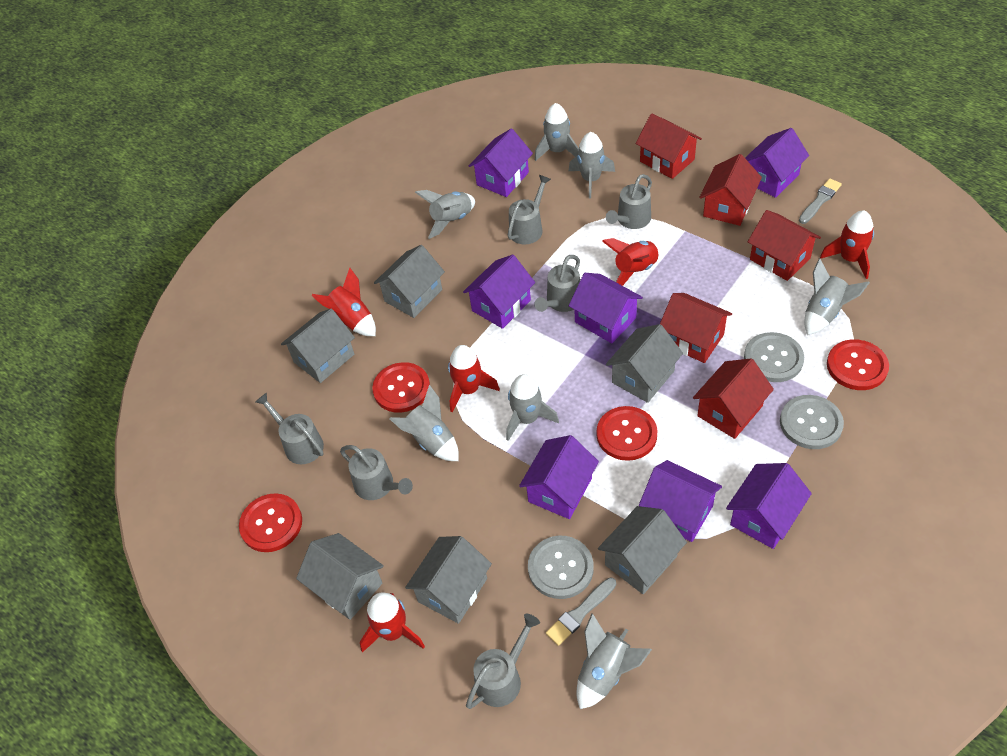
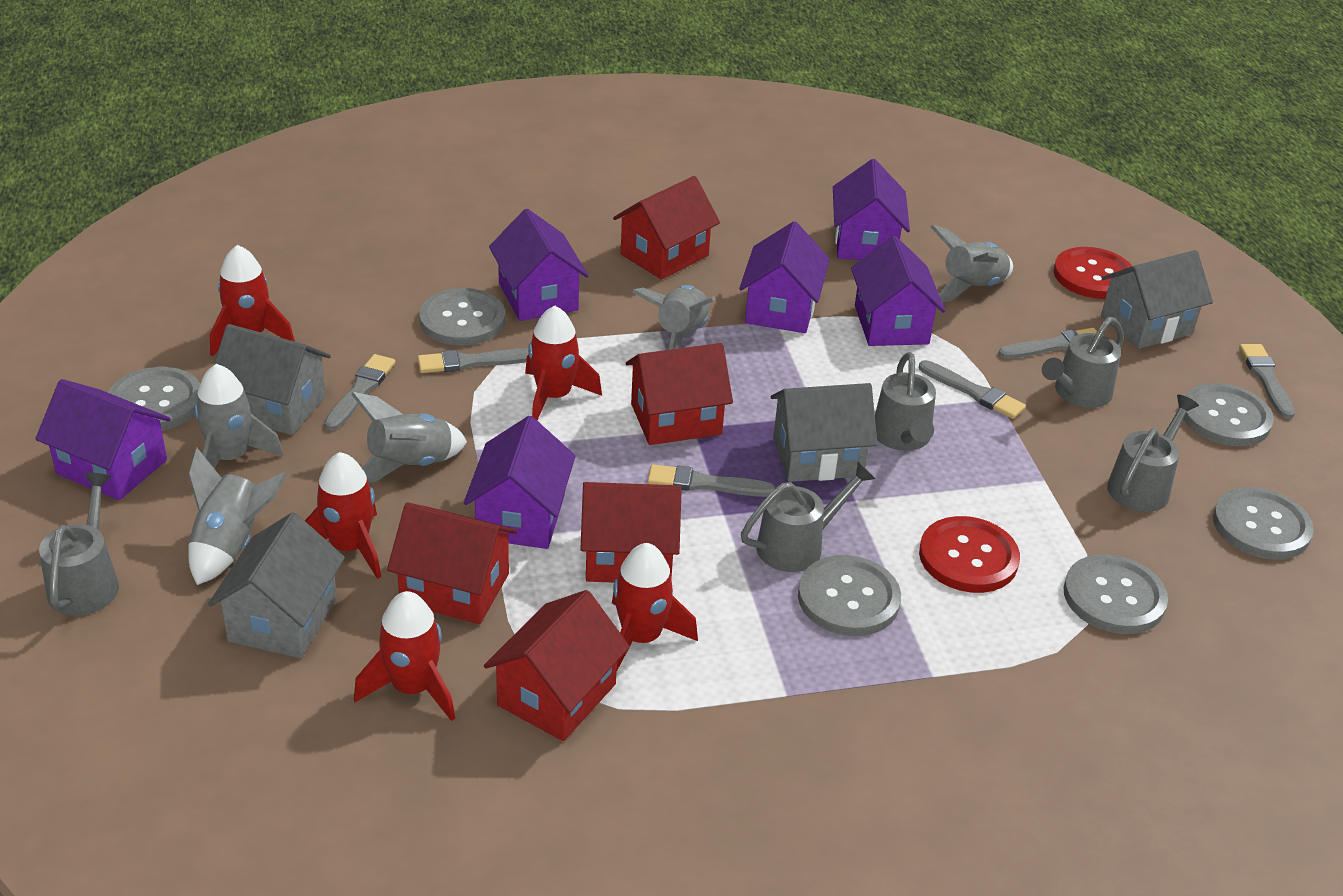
grey brush: 2 -> 6
grey button: 3 -> 6
grey house: 6 -> 4
grey rocket: 7 -> 5
grey watering can: 6 -> 5
purple house: 7 -> 6
red button: 4 -> 2

